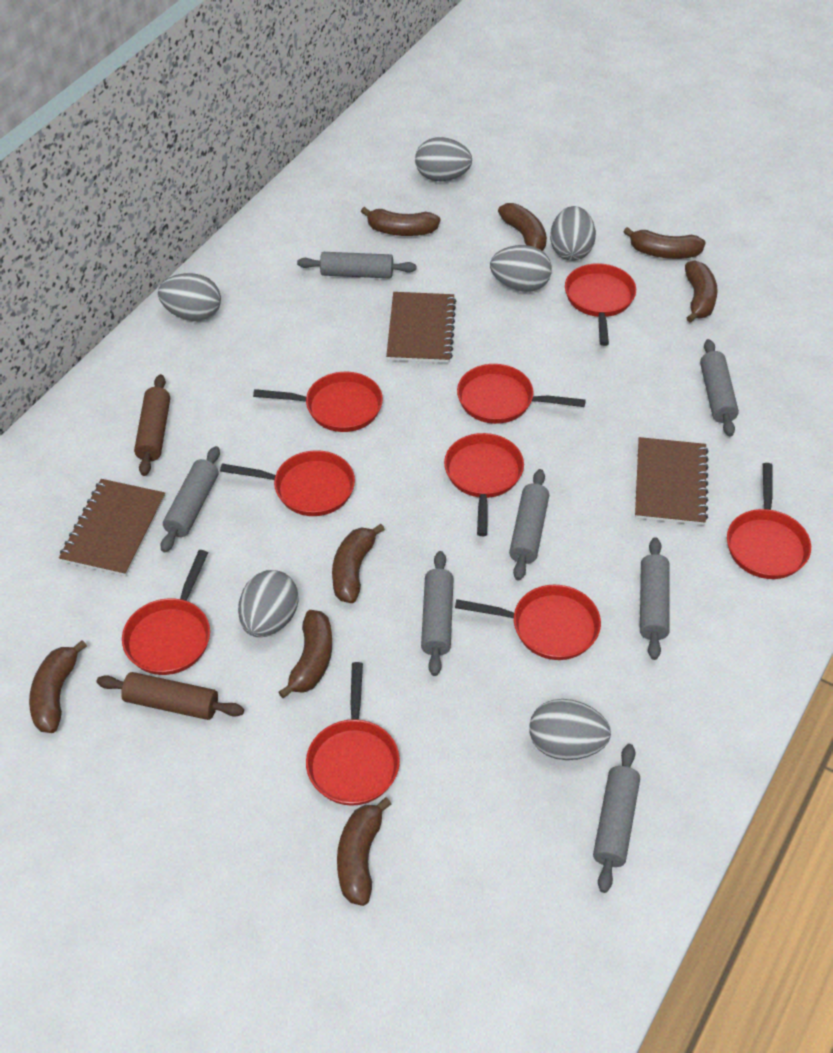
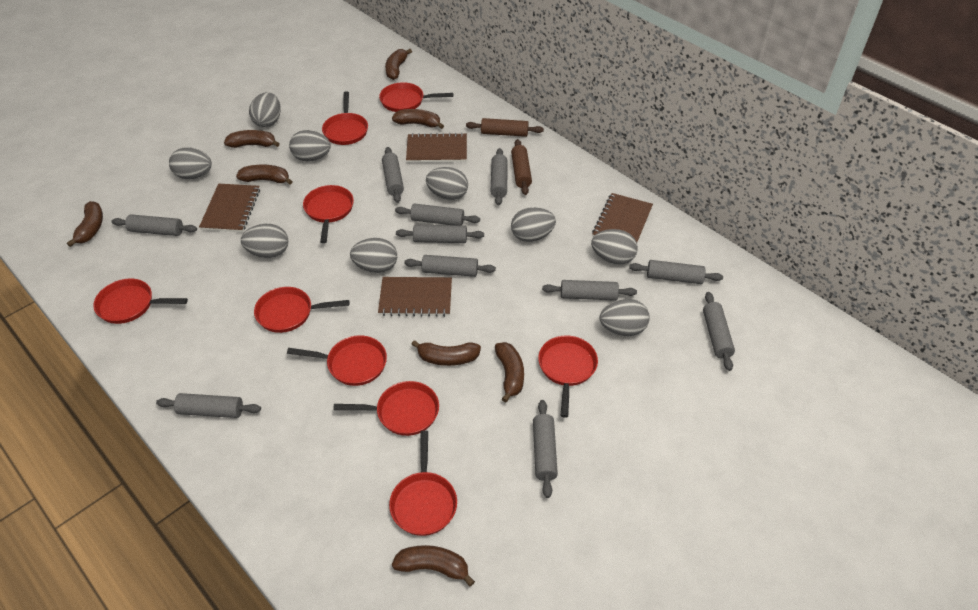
brown notebook: 3 -> 4
grey egg: 6 -> 9
grey rolling pin: 7 -> 11

